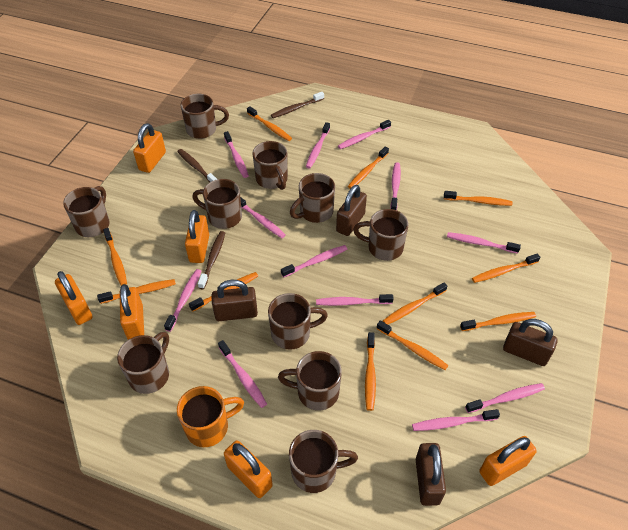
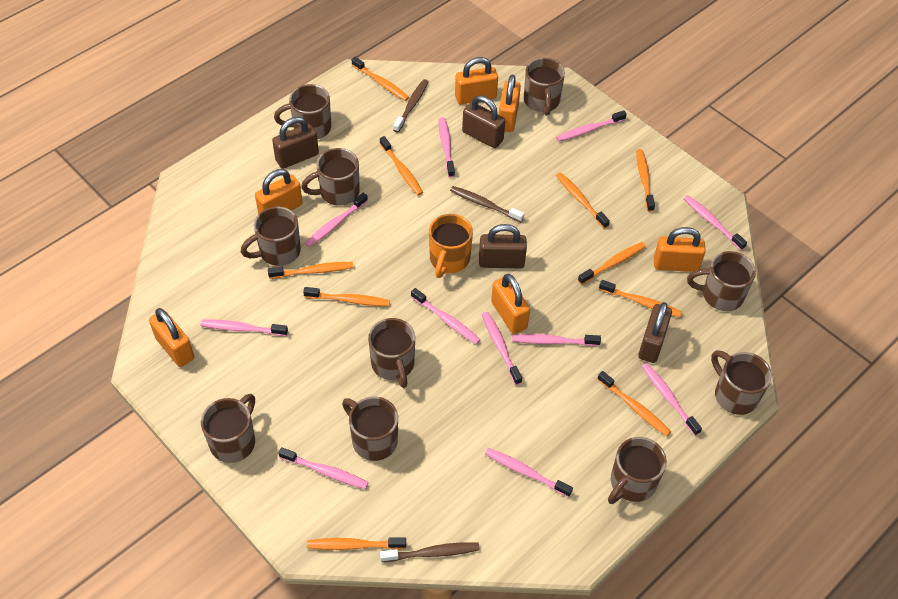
orange toothbrush: 11 -> 10
pink toothbrush: 12 -> 11

